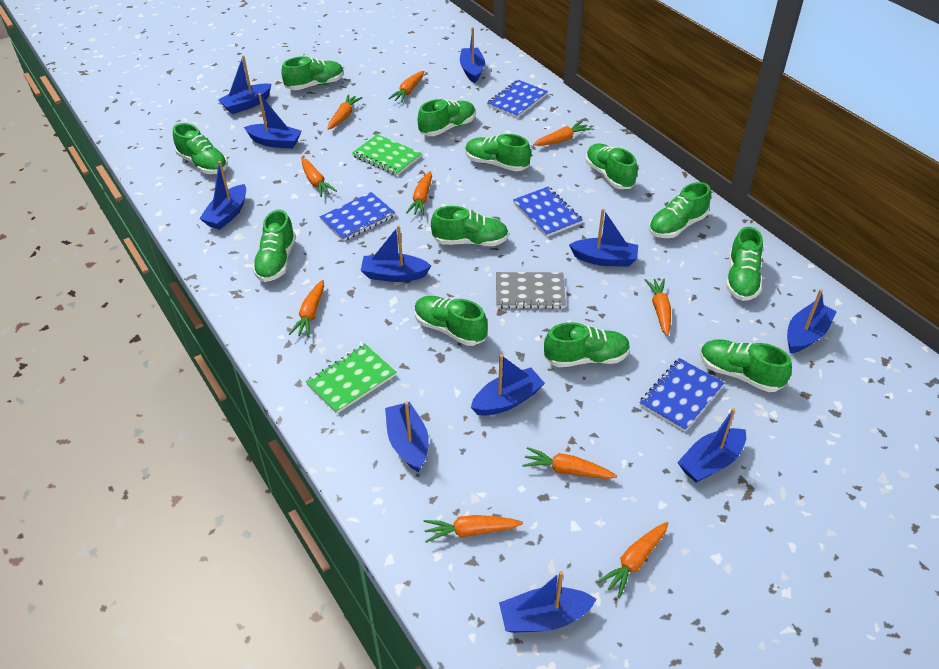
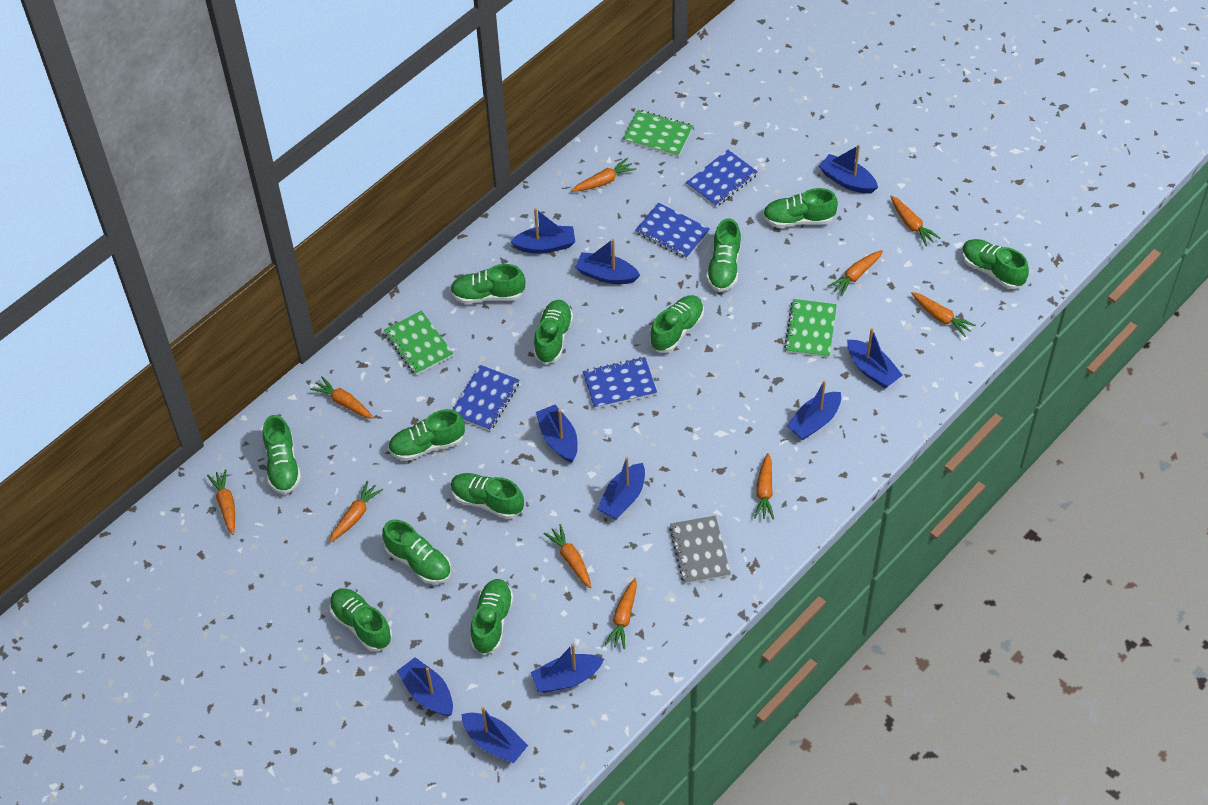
blue boat: 11 -> 10
green notebook: 2 -> 3

